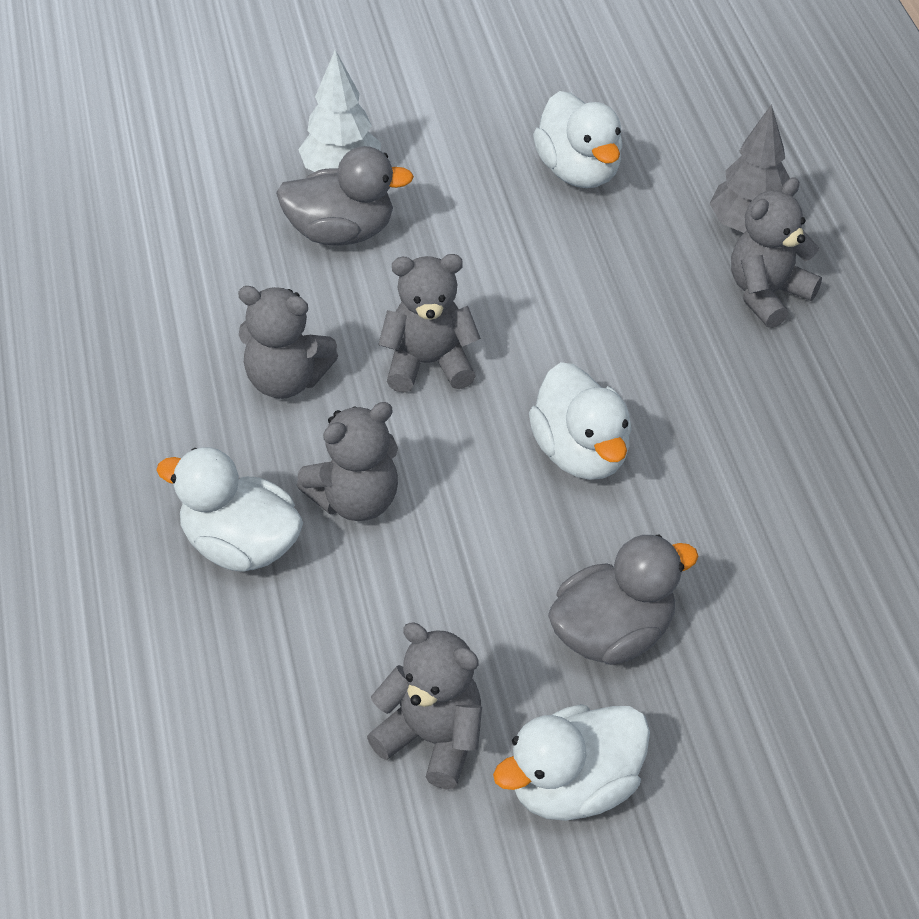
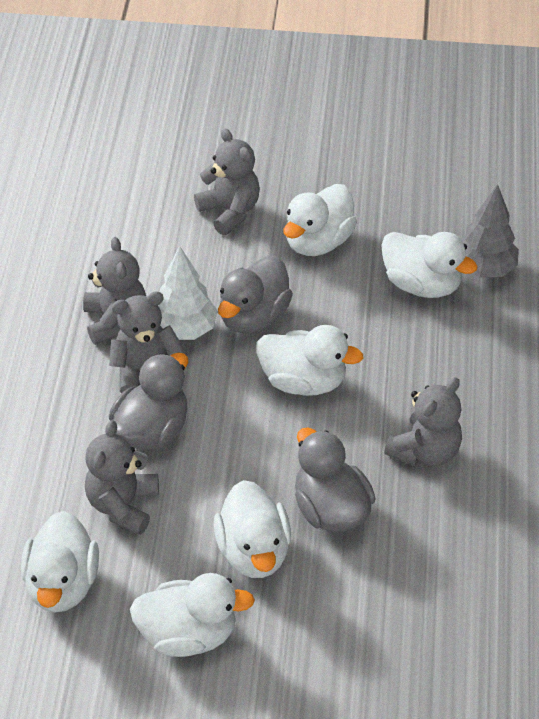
grey duck: 2 -> 3
white duck: 4 -> 6

